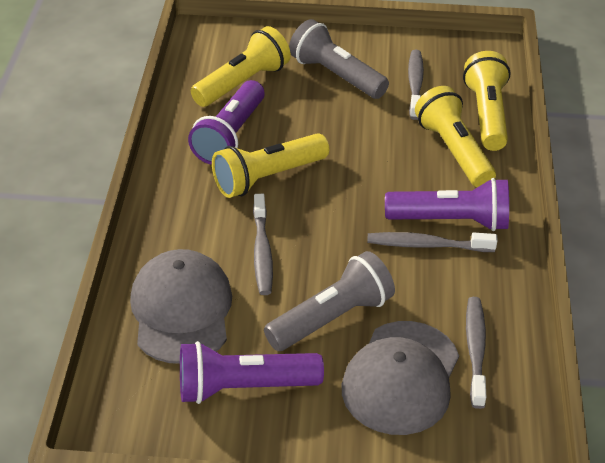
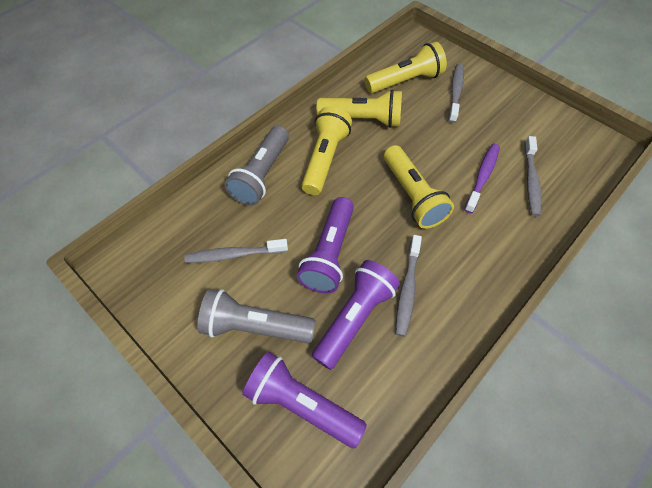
grey cap: 2 -> 0
purple toothbrush: 0 -> 1

